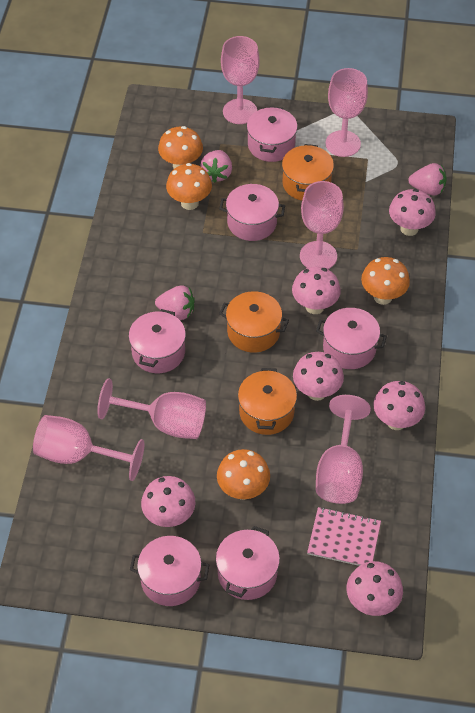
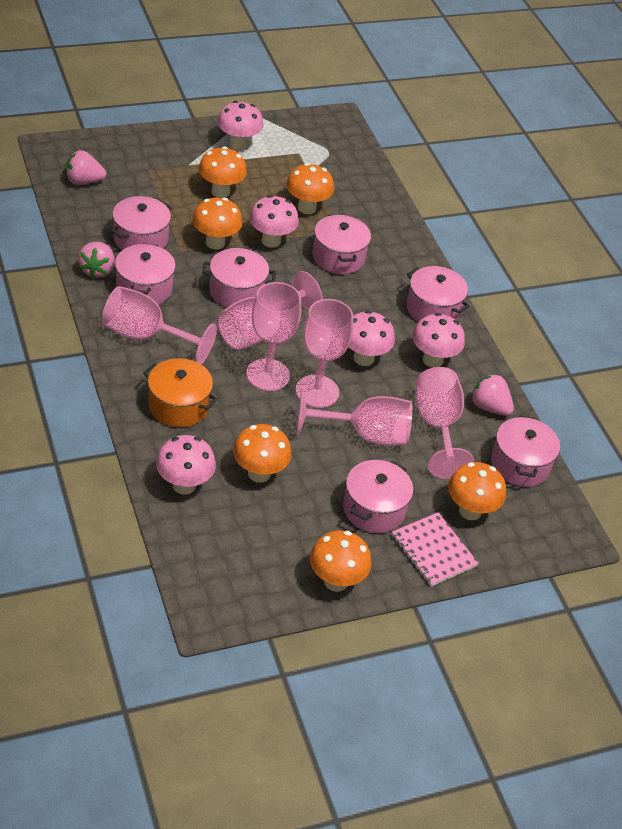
orange mushroom: 4 -> 6
orange pot: 3 -> 1
pink mushroom: 6 -> 5
pink pot: 6 -> 7

